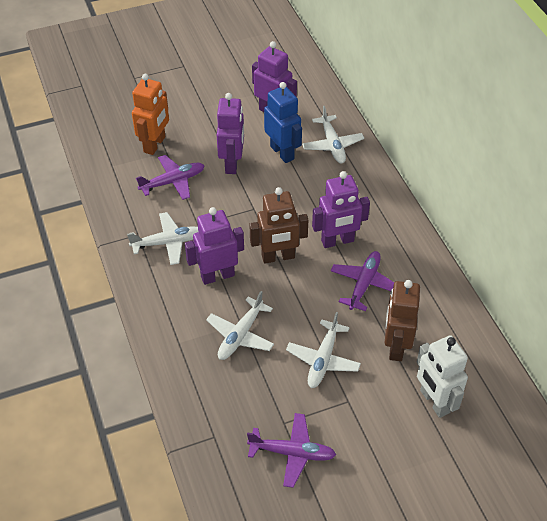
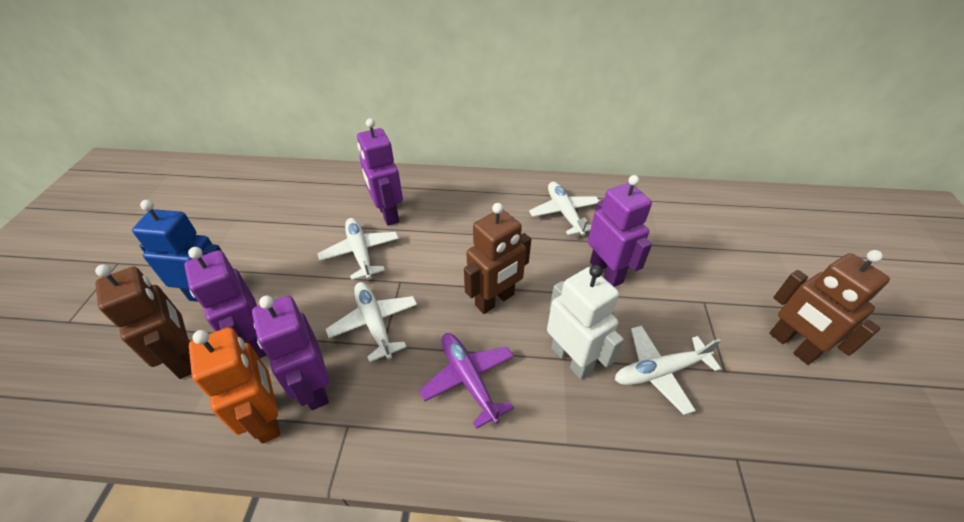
brown robot: 2 -> 3
purple plane: 3 -> 1

